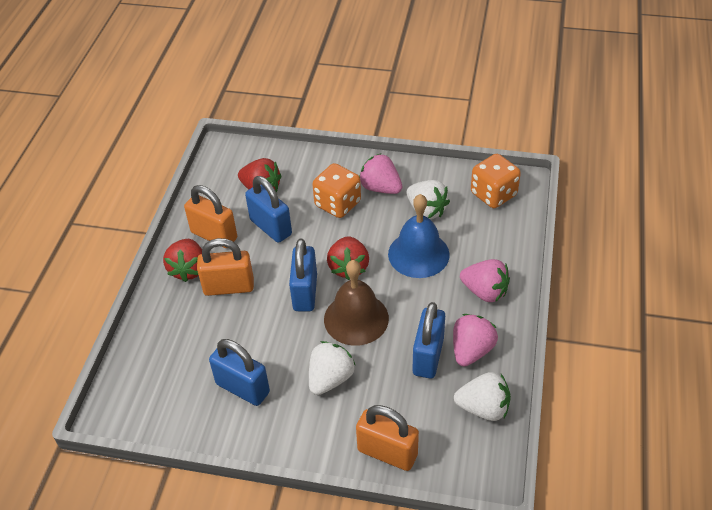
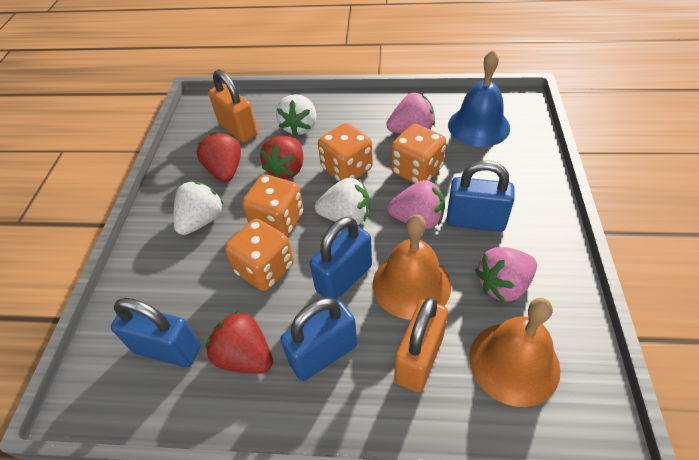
brown bell: 1 -> 0
orange bell: 0 -> 2
orange dice: 2 -> 4
orange padlock: 3 -> 2

